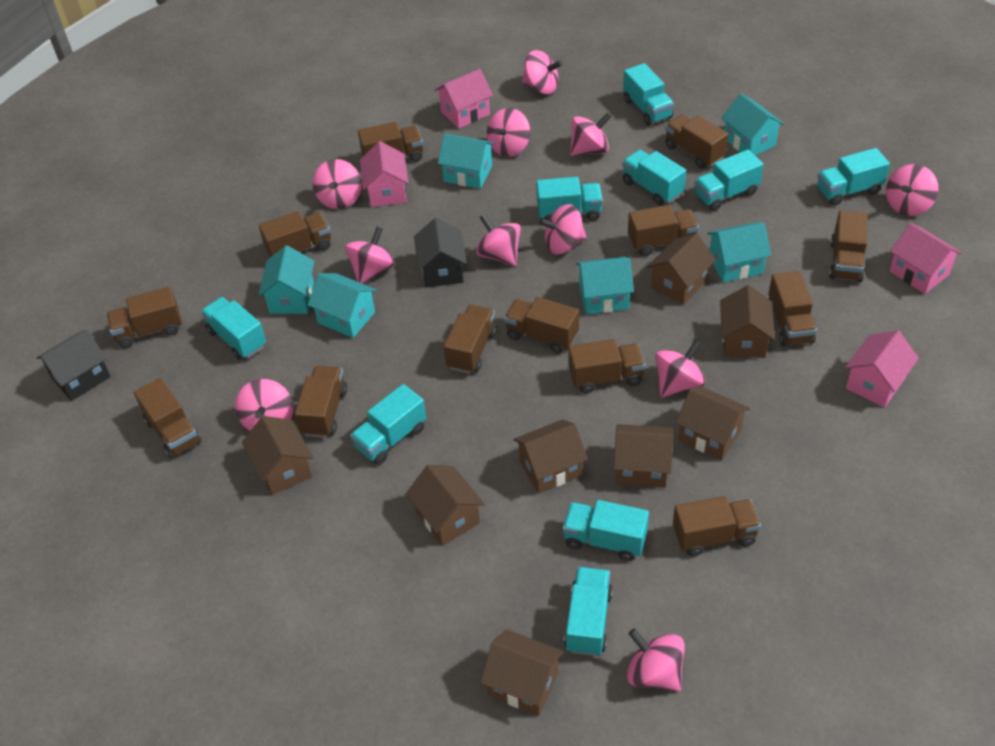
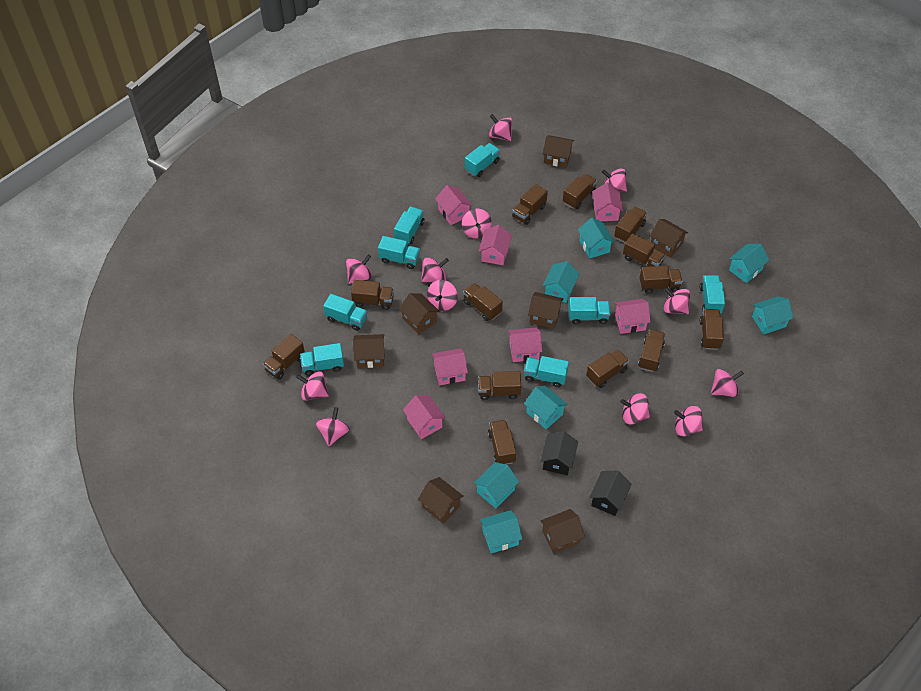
brown house: 8 -> 7
pink house: 4 -> 7
pink spinning top: 11 -> 12
turquoise house: 6 -> 7
turquoise truck: 9 -> 8

